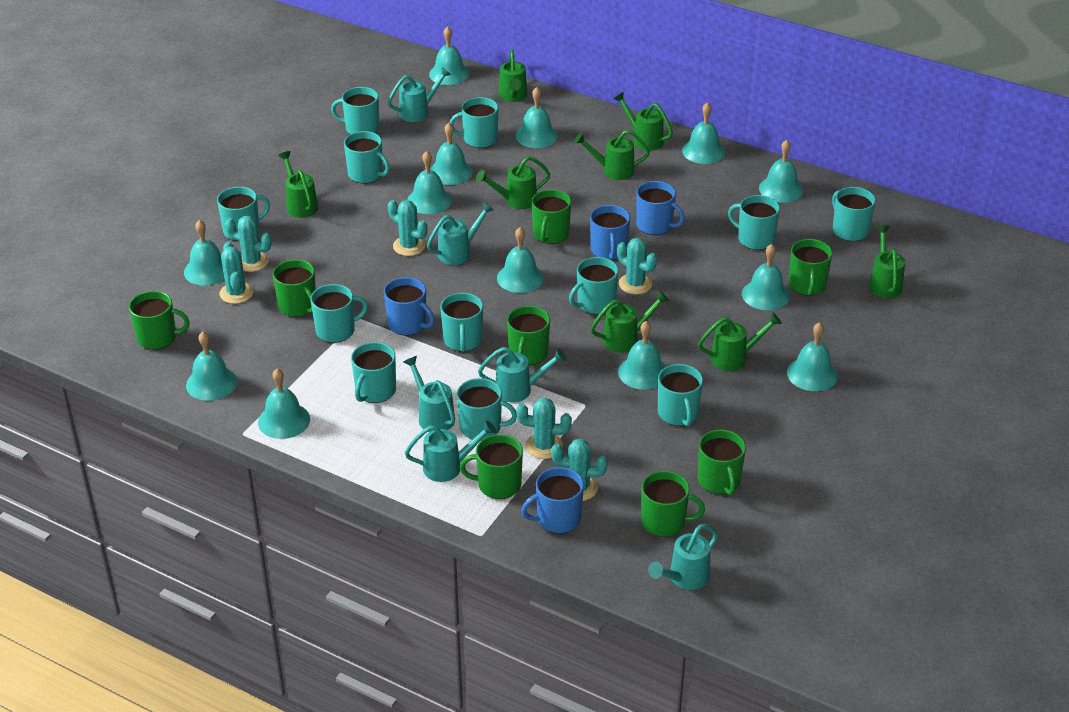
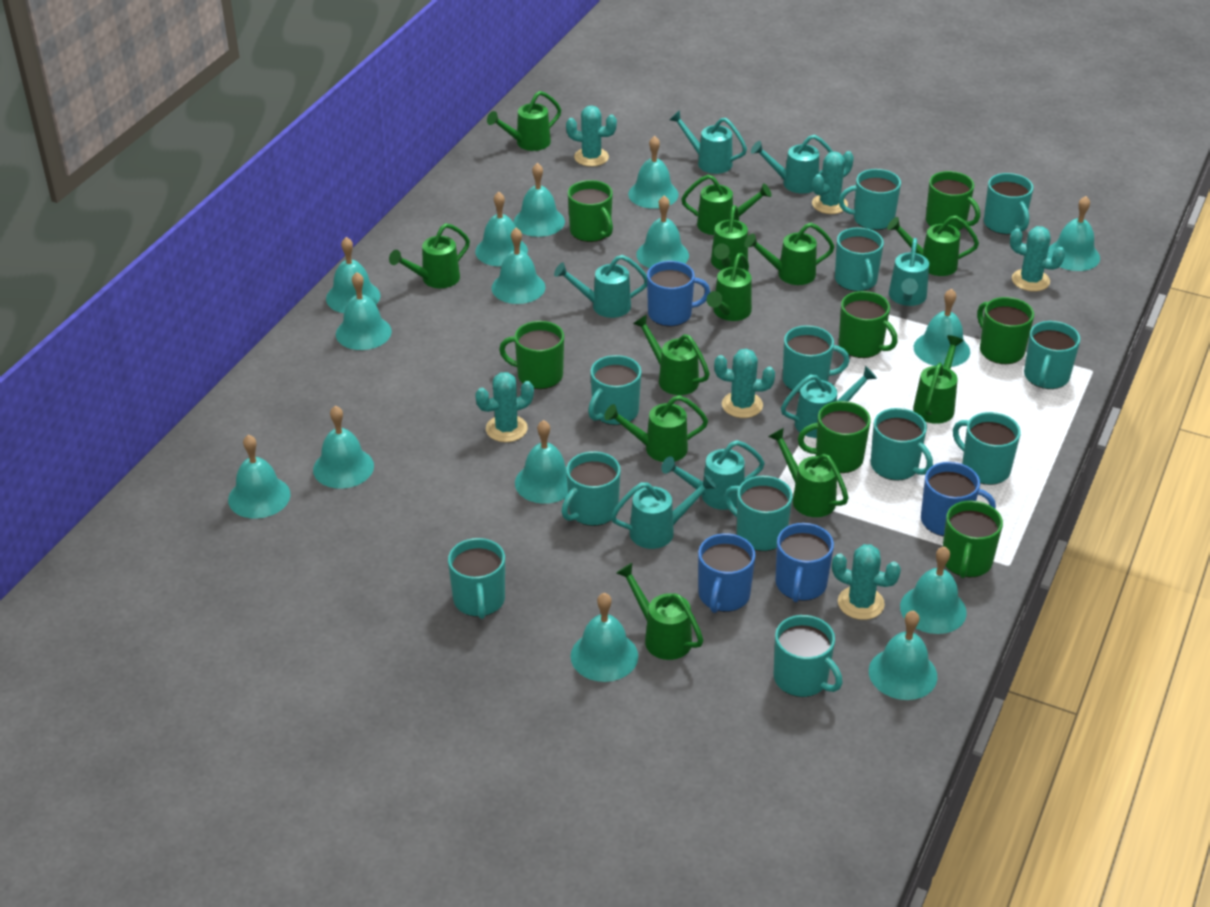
green mug: 8 -> 7
green watering can: 8 -> 12
turquoise bell: 13 -> 15
turquoise watering can: 6 -> 7

